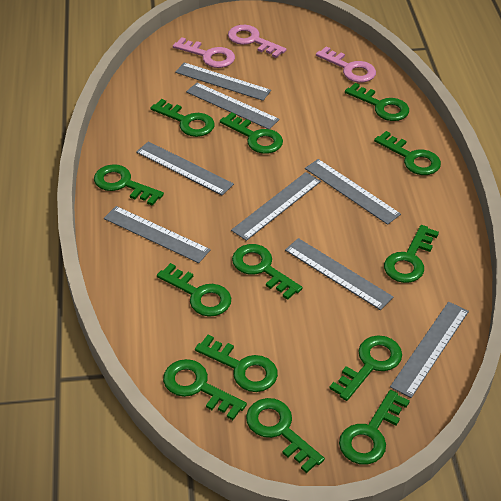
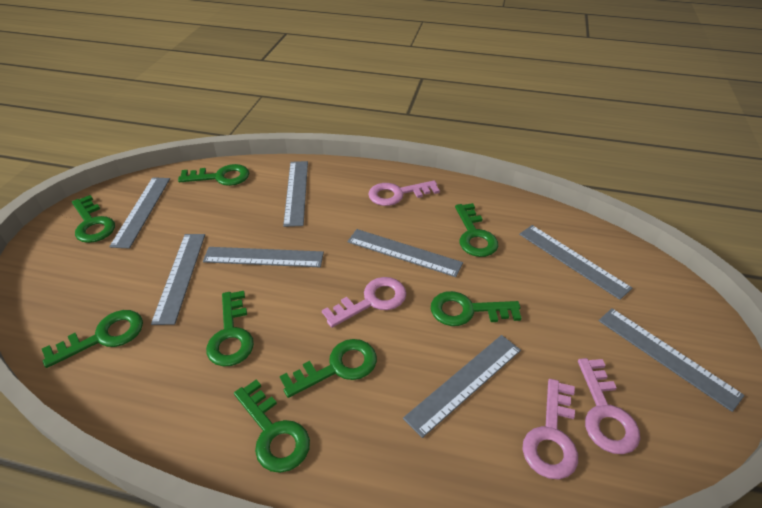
green key: 13 -> 8
pink key: 3 -> 4

